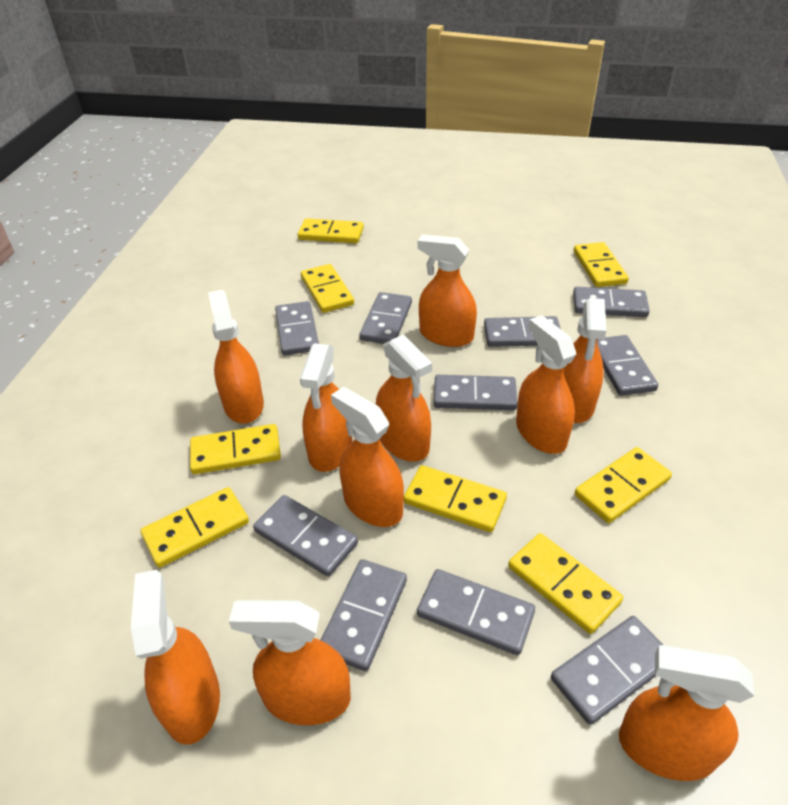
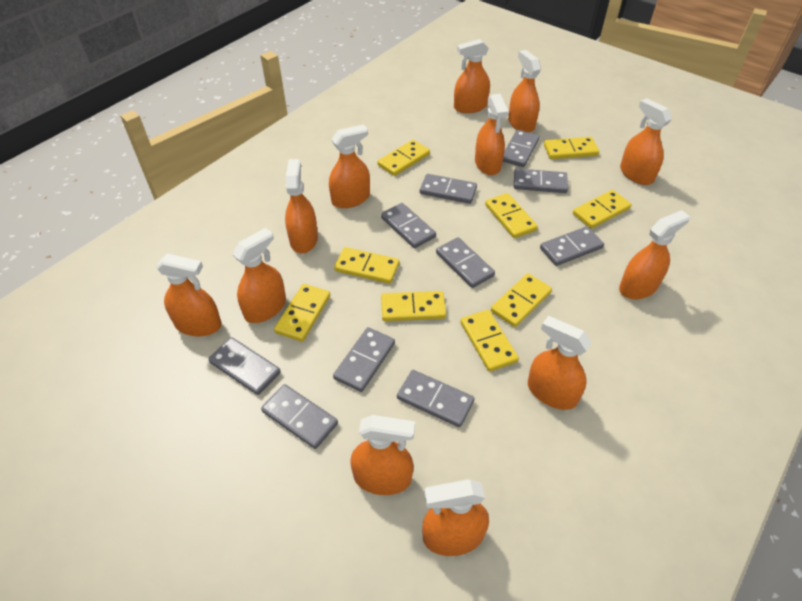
orange spray bottle: 10 -> 12
yellow domino: 8 -> 9

